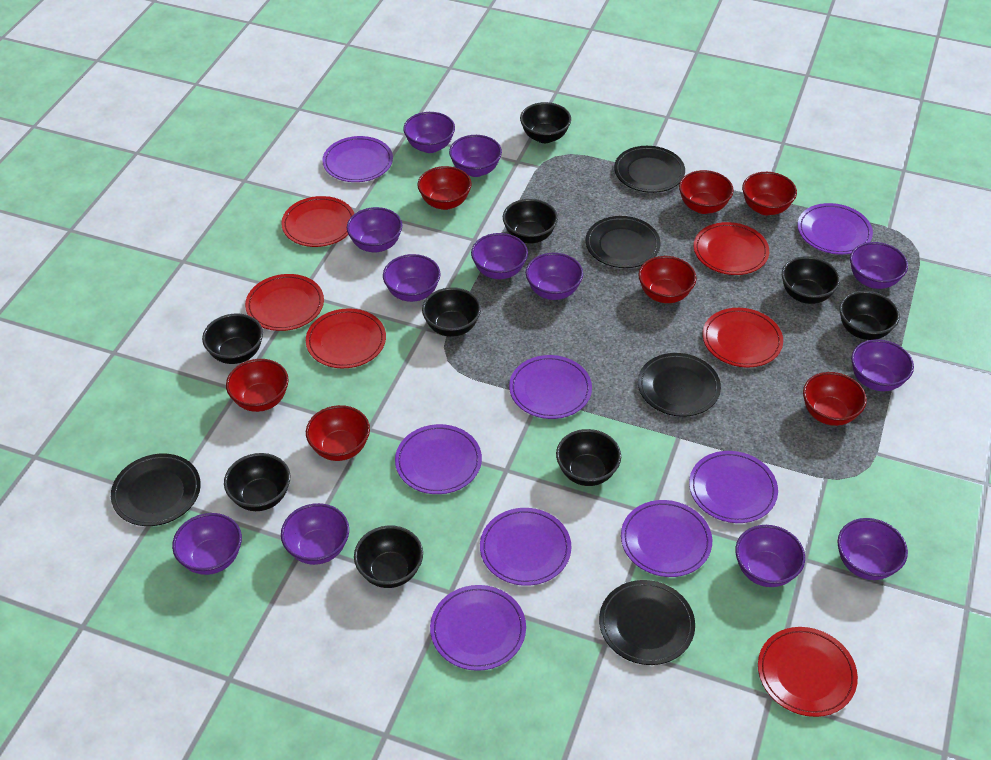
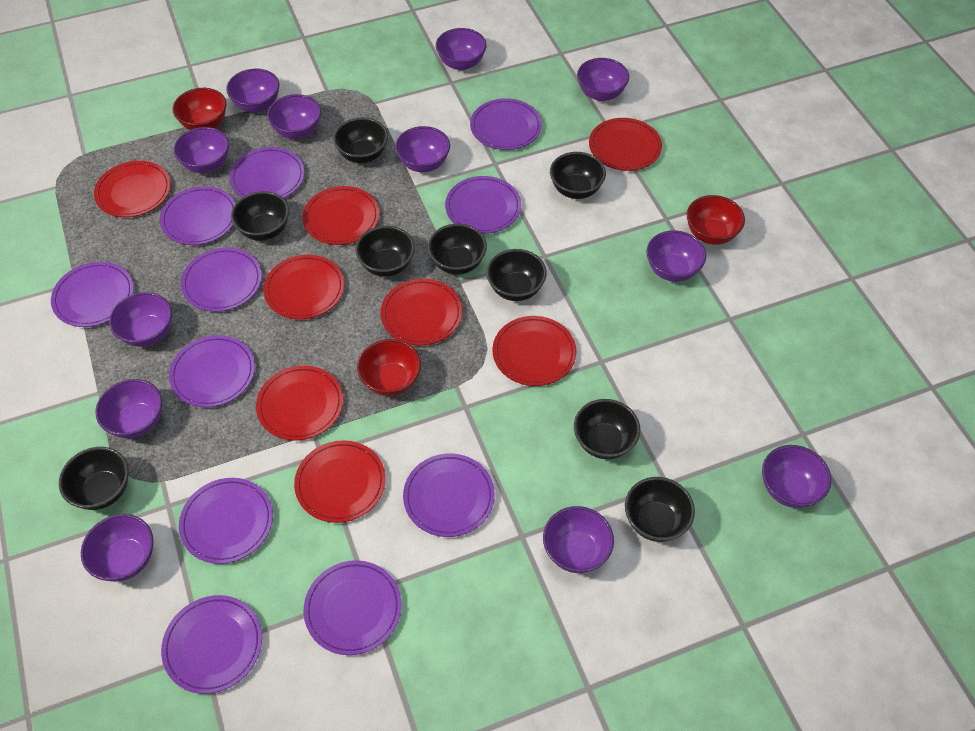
black plate: 5 -> 0
purple plate: 8 -> 11
red bowl: 7 -> 3
red plate: 6 -> 8

